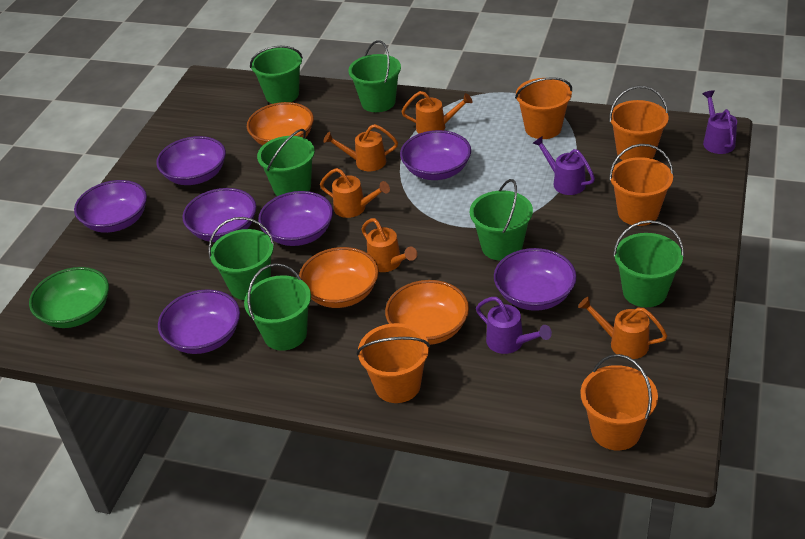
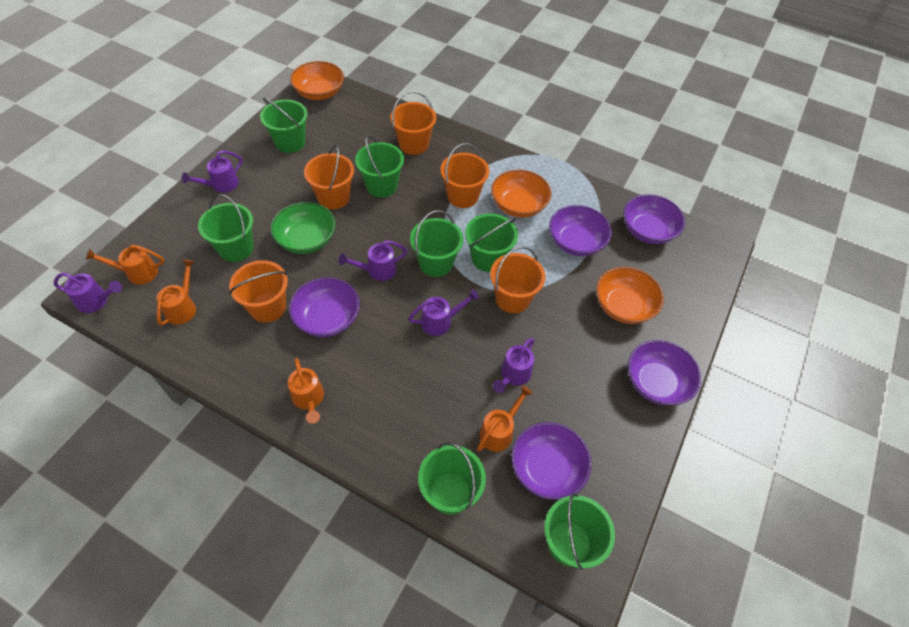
orange watering can: 5 -> 4
purple bowl: 7 -> 5
purple watering can: 3 -> 5

